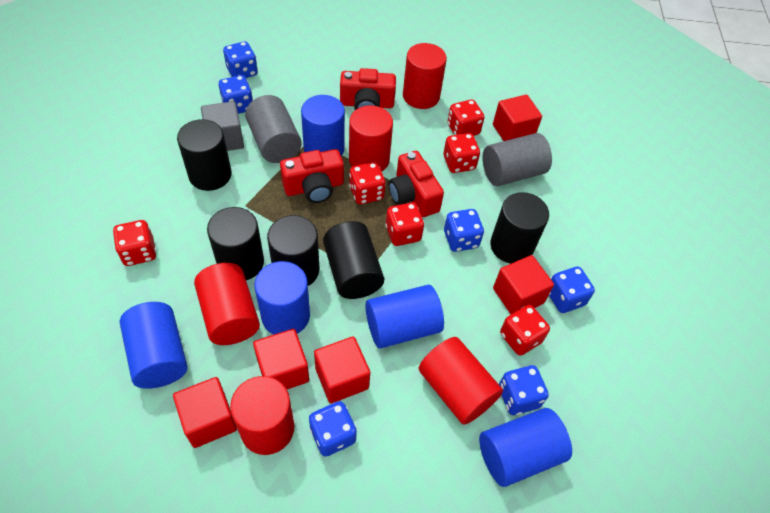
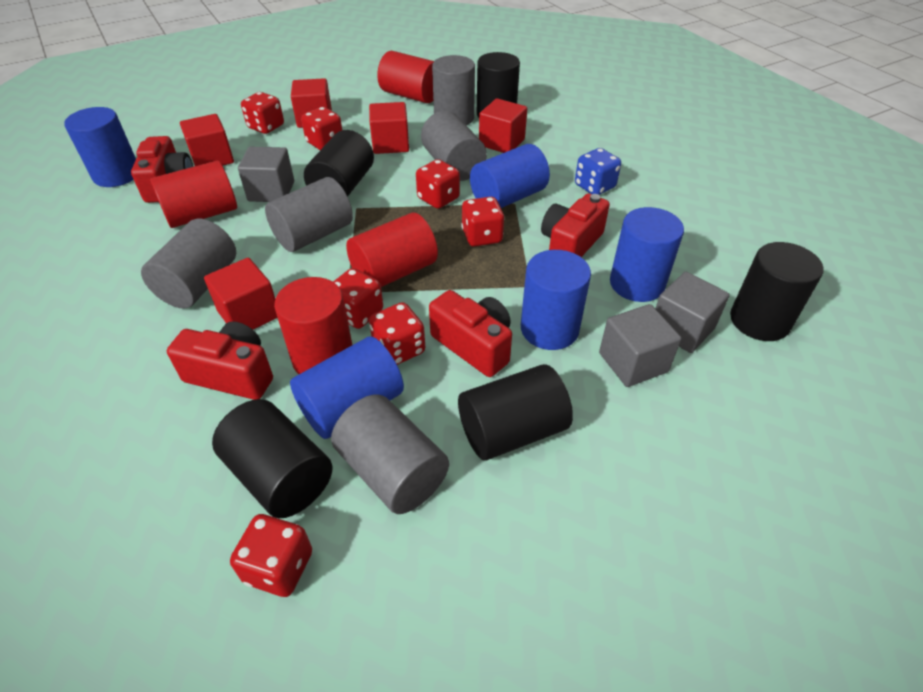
blue dice: 6 -> 1
grey cube: 1 -> 3
grey cylinder: 2 -> 5
red camera: 3 -> 4
red cylinder: 5 -> 4
red dice: 6 -> 7

